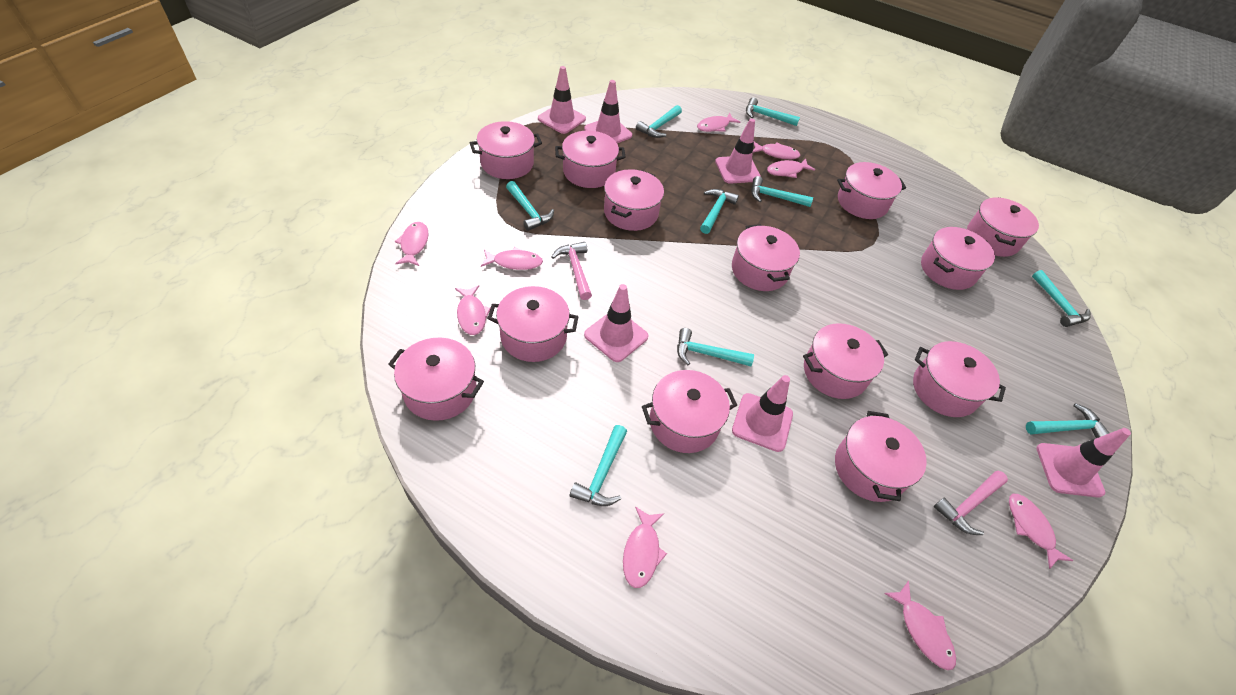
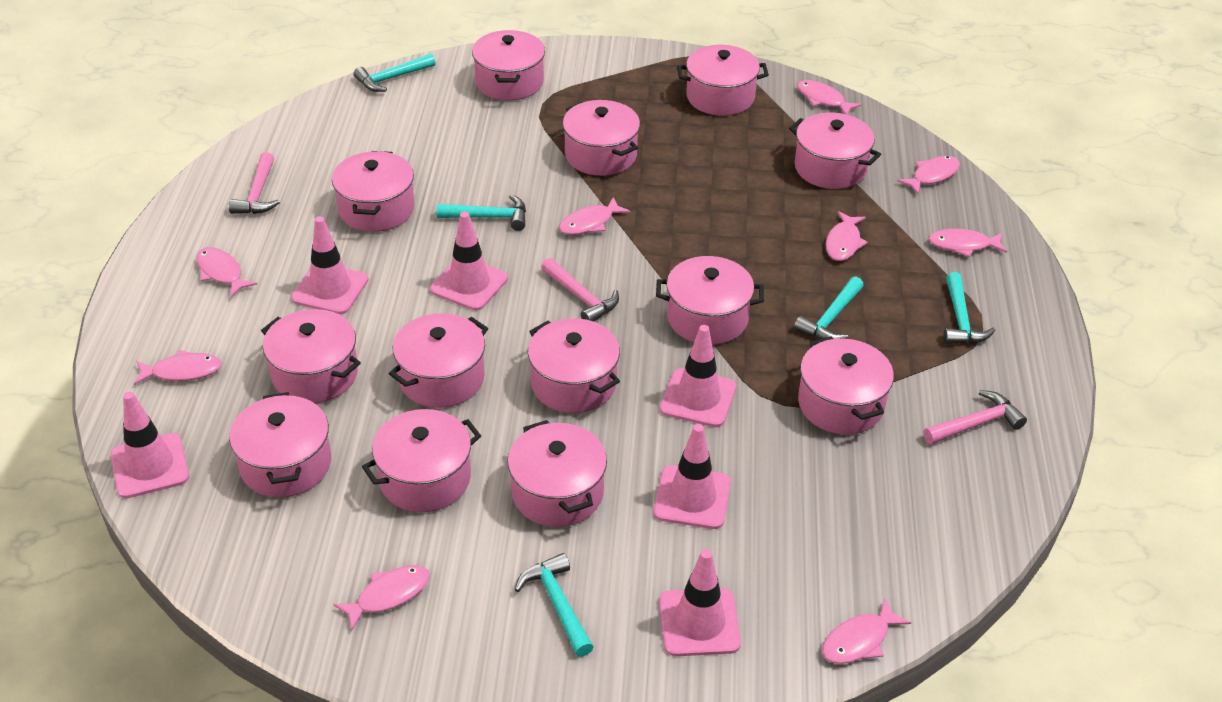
pink hammer: 2 -> 3
turquoise hammer: 9 -> 5

